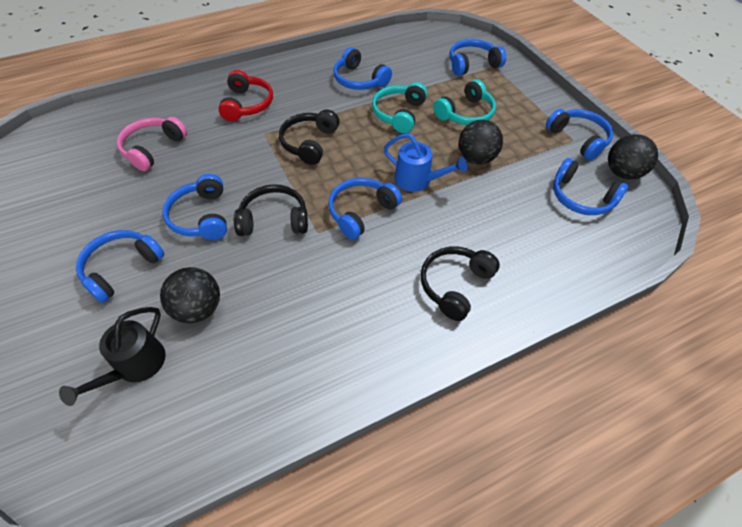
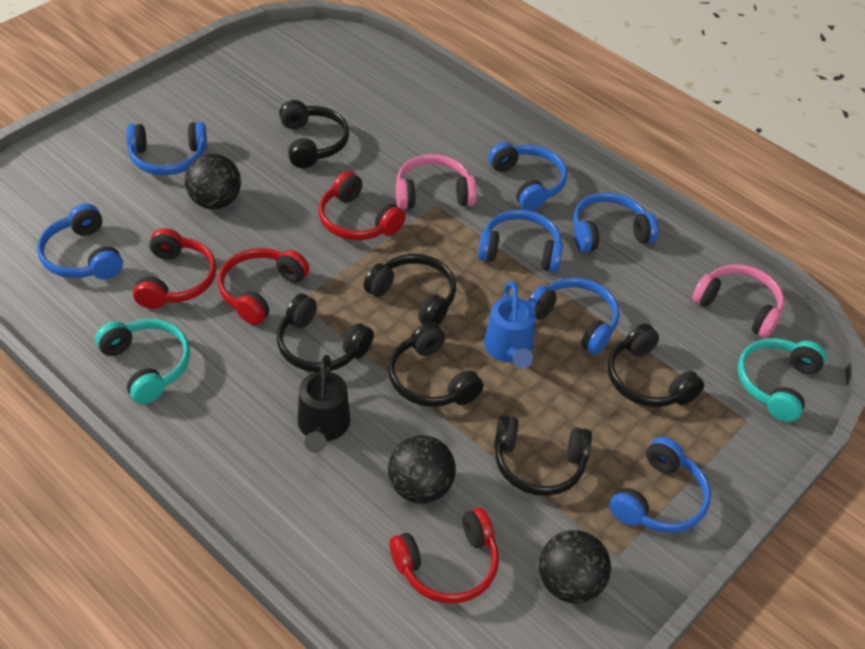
black headphones: 3 -> 6
pink headphones: 1 -> 2
red headphones: 1 -> 4

